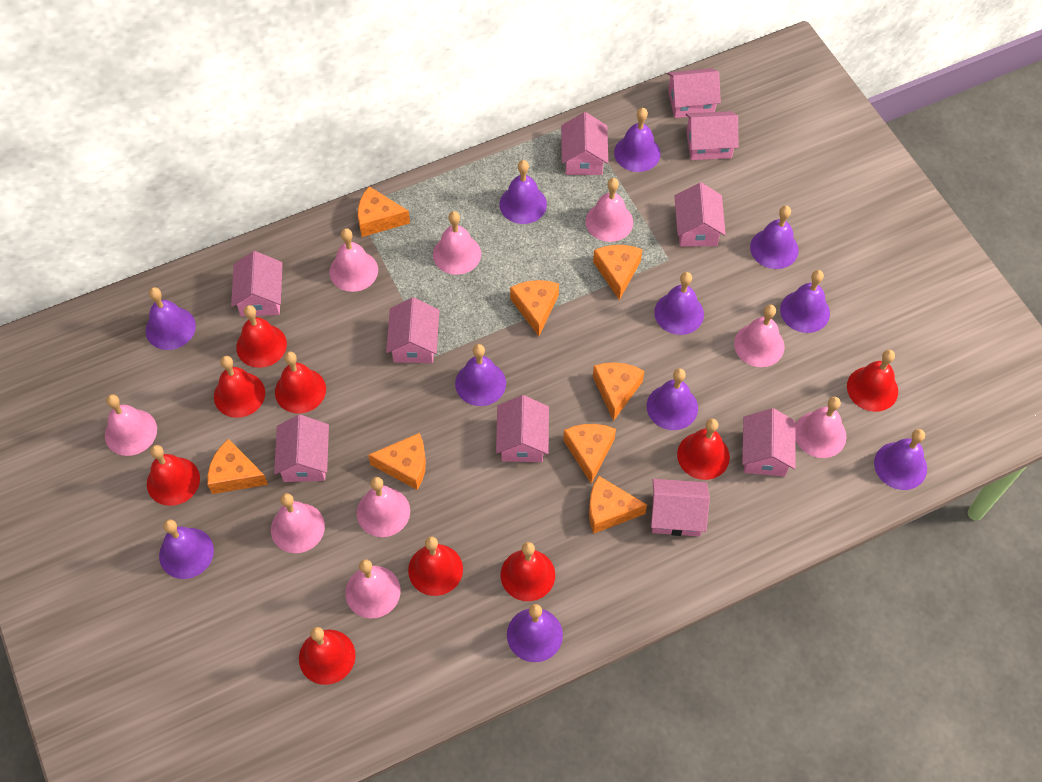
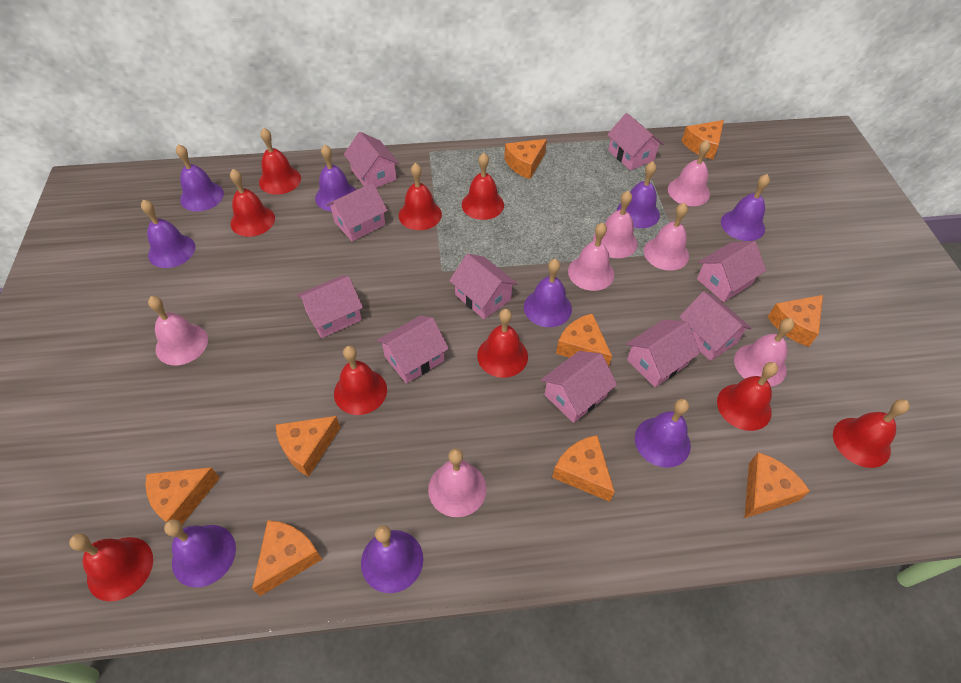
orange cheese: 8 -> 9
pink bell: 9 -> 7
purple bell: 11 -> 9

